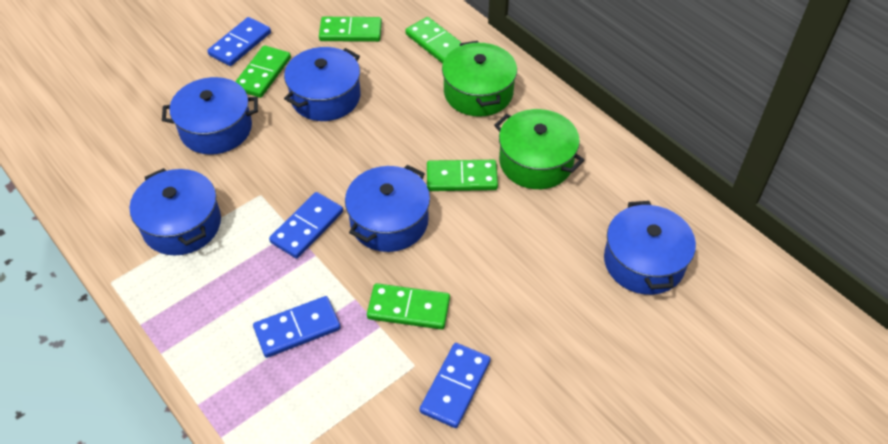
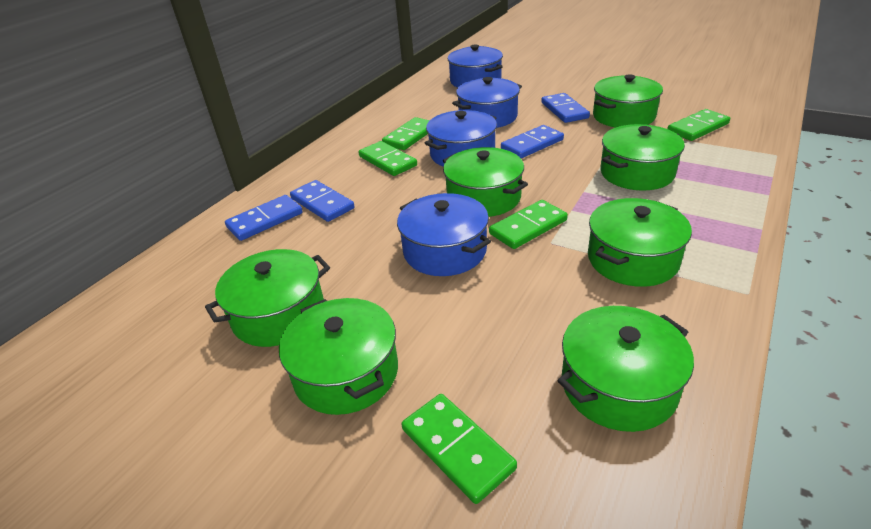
blue pot: 5 -> 4
green pot: 2 -> 7

